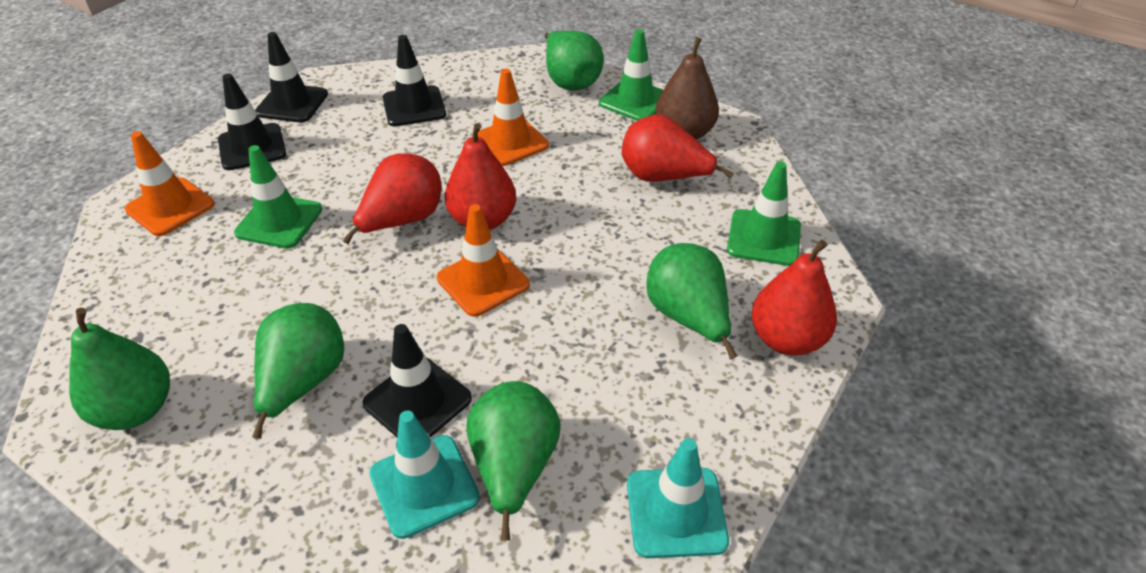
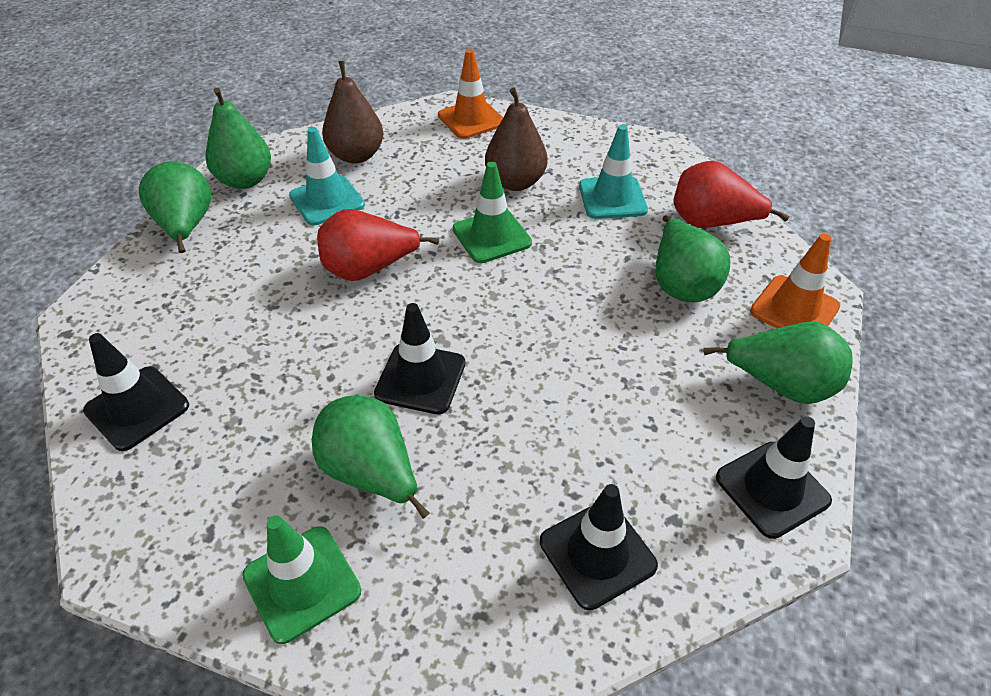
brown pear: 1 -> 2
green traffic cone: 3 -> 2
orange traffic cone: 3 -> 2
red pear: 4 -> 2

